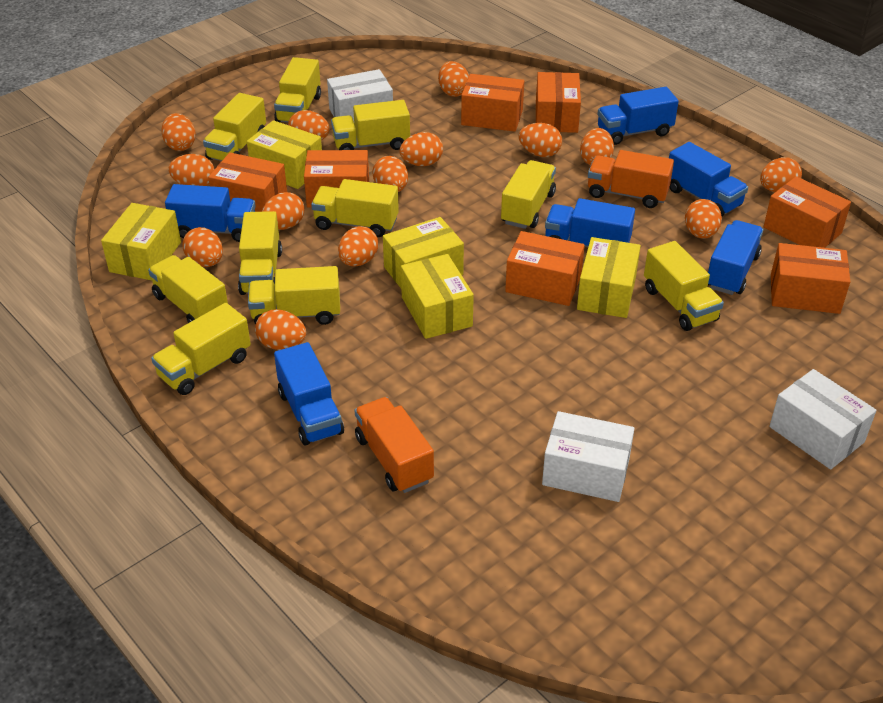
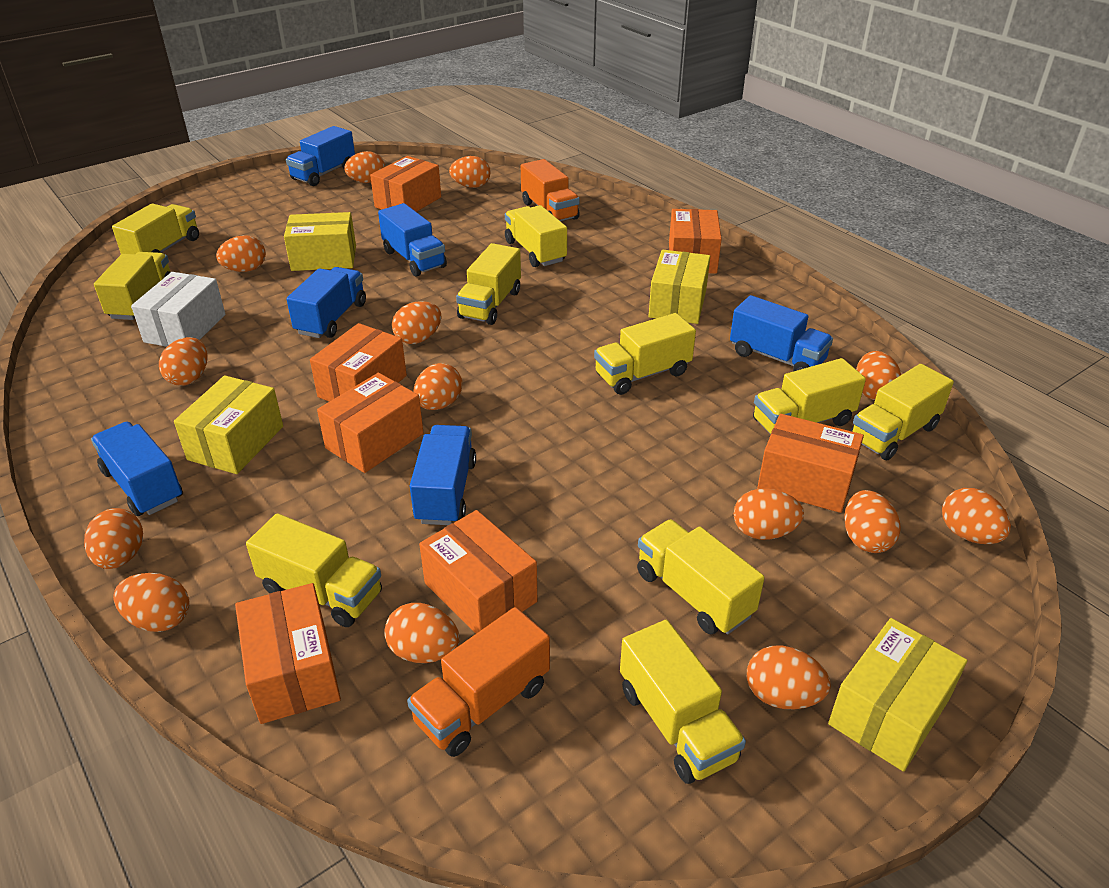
white box: 3 -> 1
yellow box: 5 -> 4

